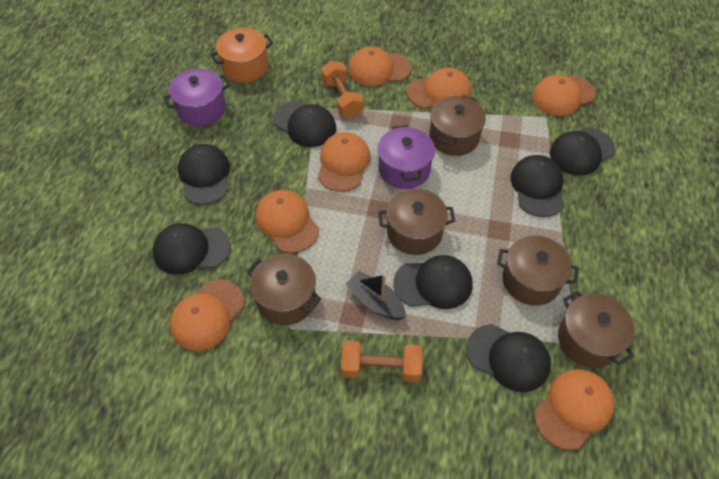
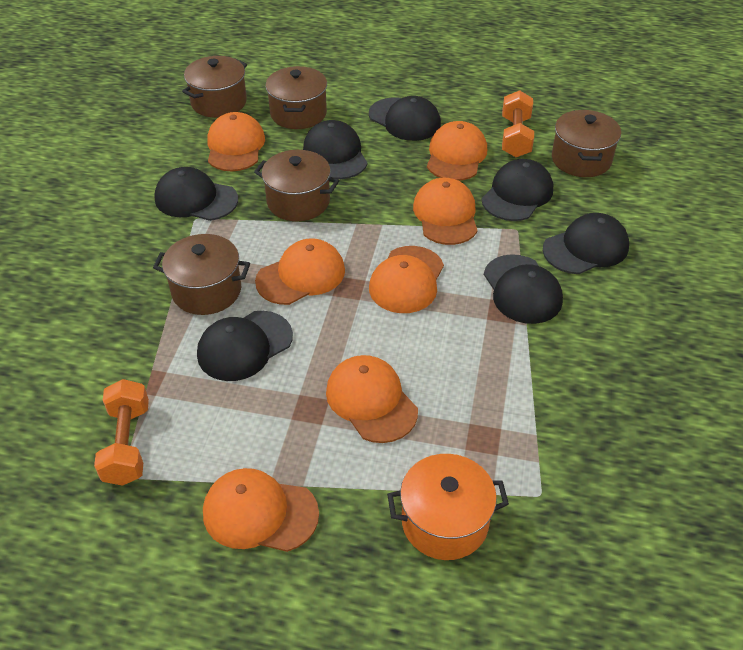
black boat: 1 -> 0
purple pot: 2 -> 0

